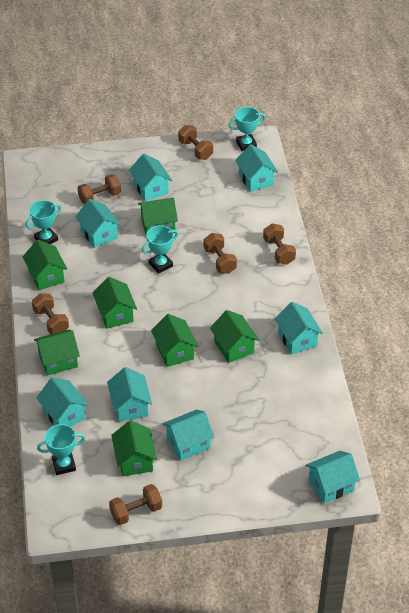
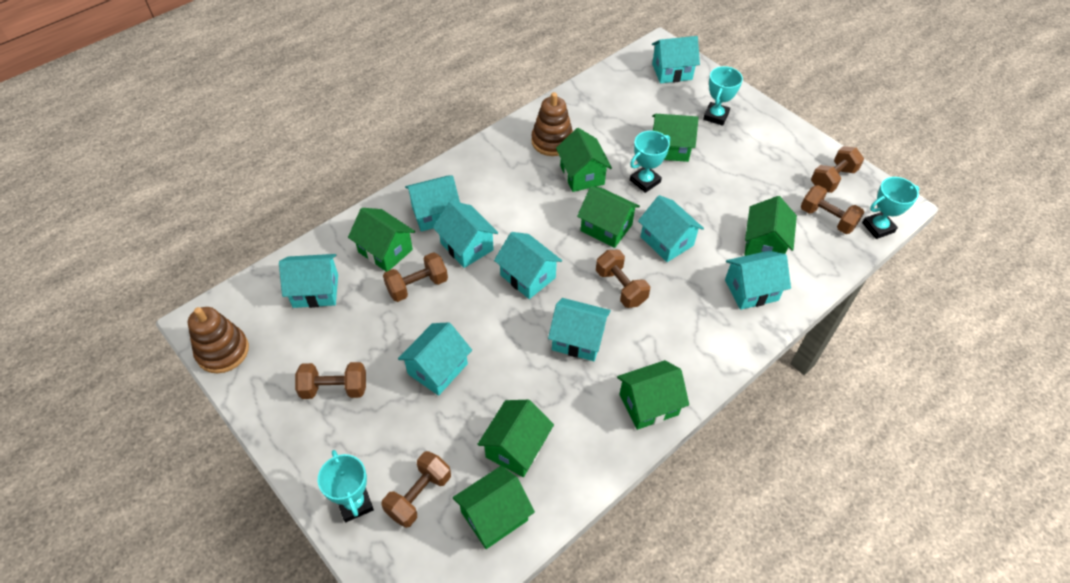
brown stacking toy: 0 -> 2
green house: 7 -> 8
turquoise house: 8 -> 9

